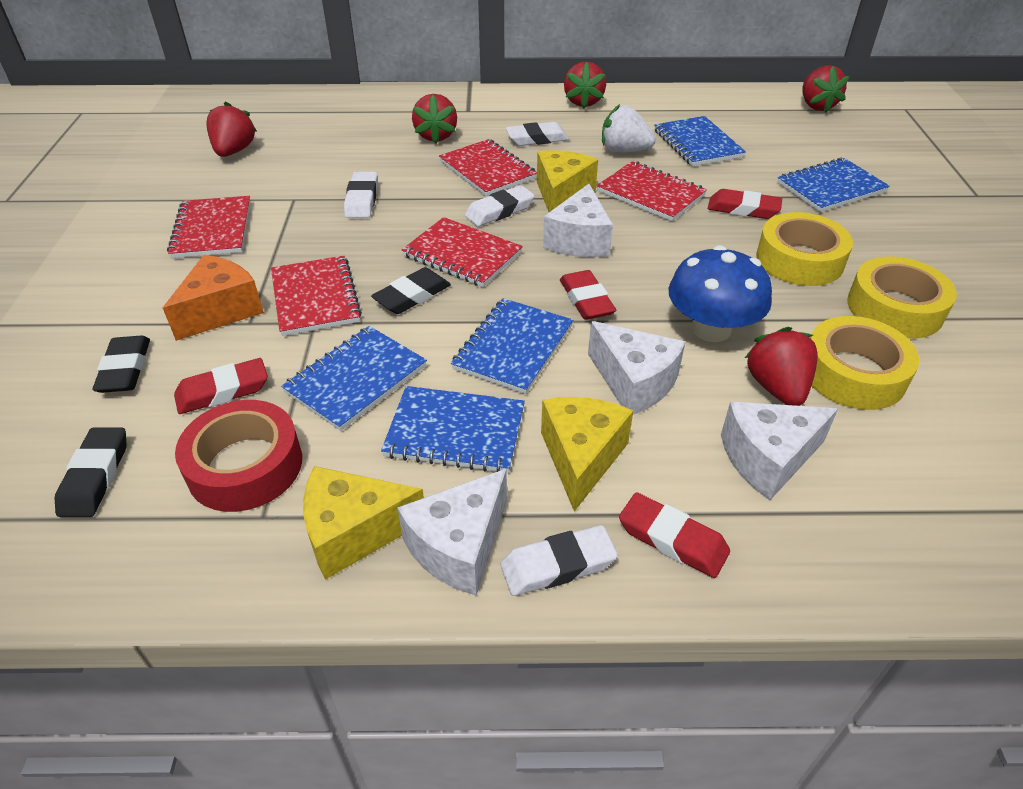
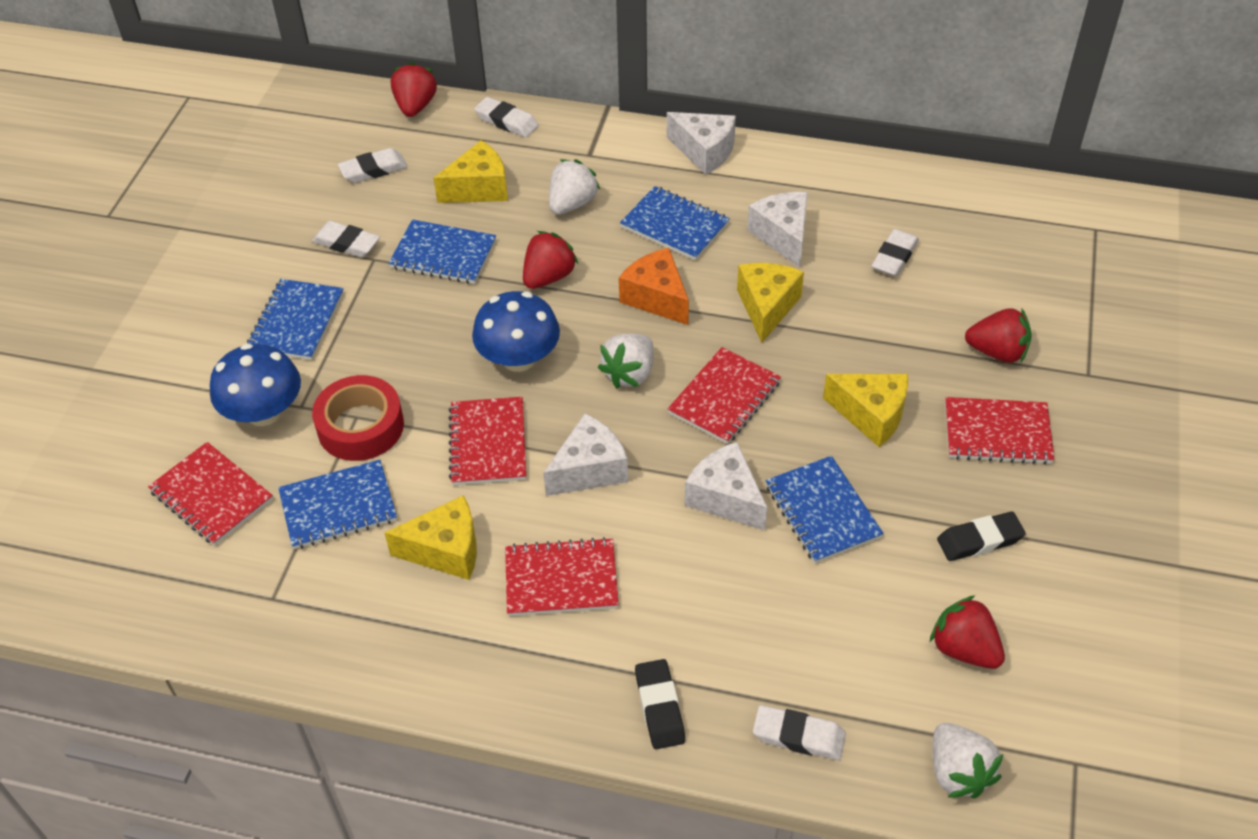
black eraser: 3 -> 2
blue mushroom: 1 -> 2
red eraser: 4 -> 0
red strawberry: 5 -> 4
white eraser: 4 -> 5
white strawberry: 1 -> 3
yellow cheese: 3 -> 4
yellow tape: 3 -> 0

